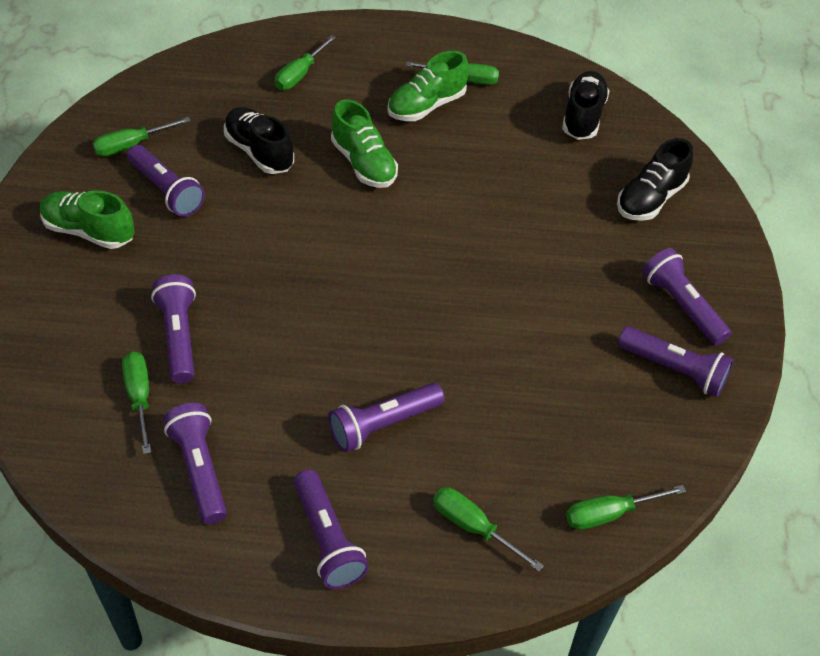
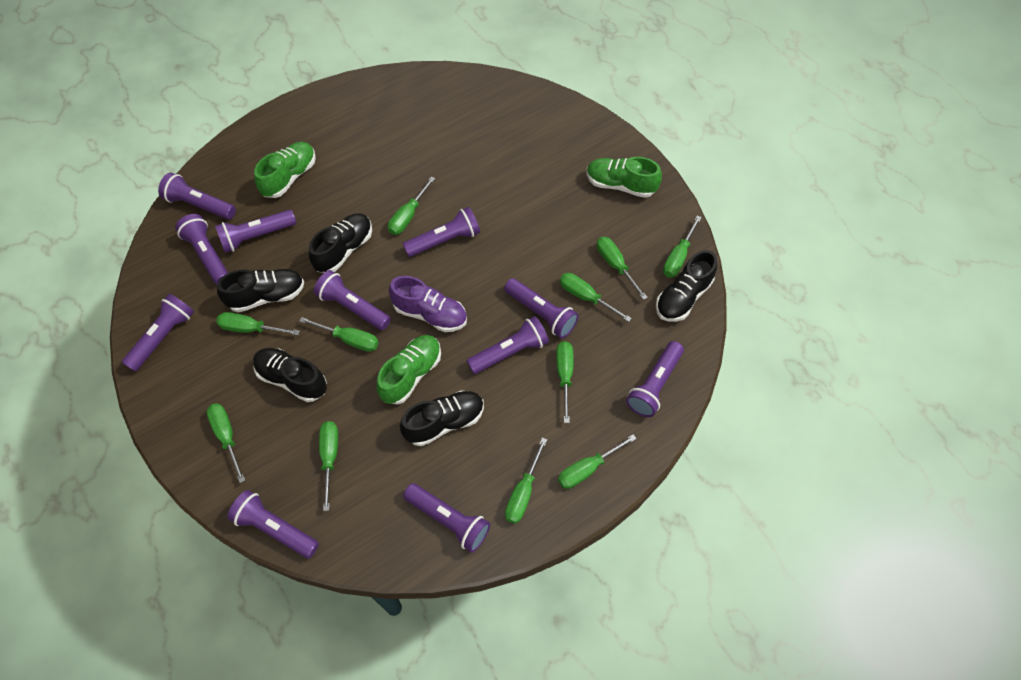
black shoe: 3 -> 5
green screwdriver: 6 -> 11
purple flashlight: 7 -> 11
purple shoe: 0 -> 1

